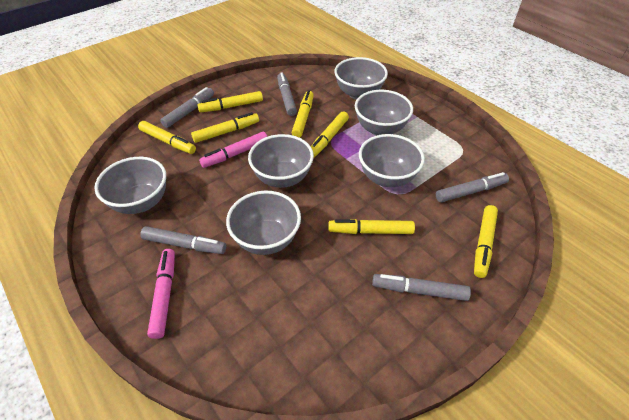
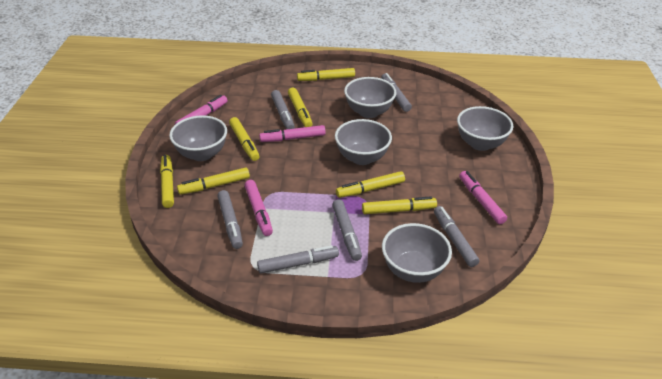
grey bowl: 6 -> 5
grey marker: 5 -> 6
pink marker: 2 -> 4

